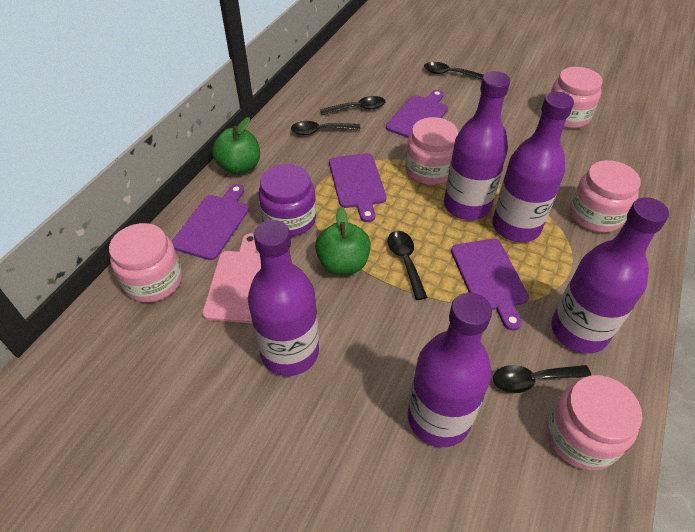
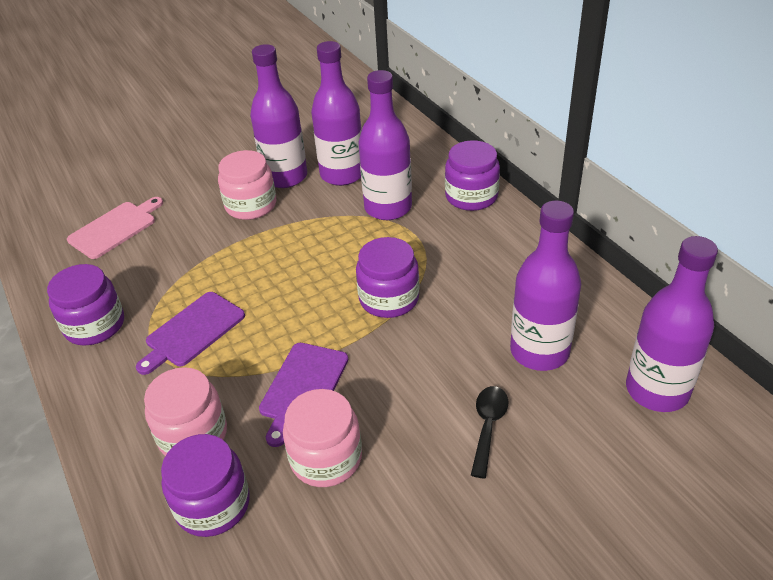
black spoon: 5 -> 1
green apple: 2 -> 0
pink jar: 5 -> 3
purple cutting board: 4 -> 2
purple jar: 1 -> 4

